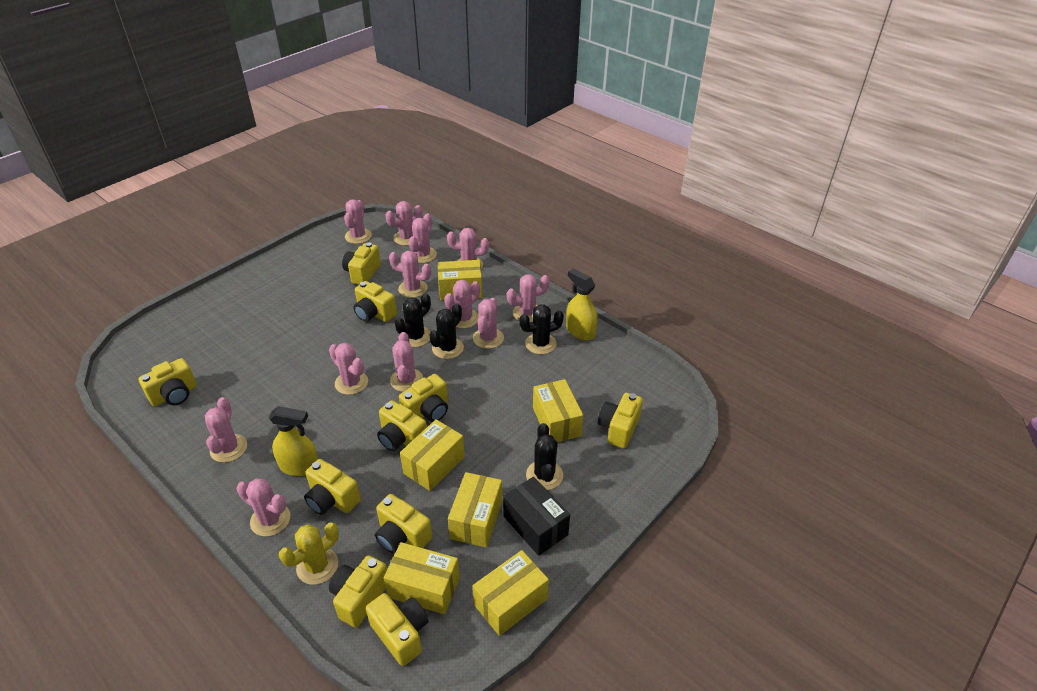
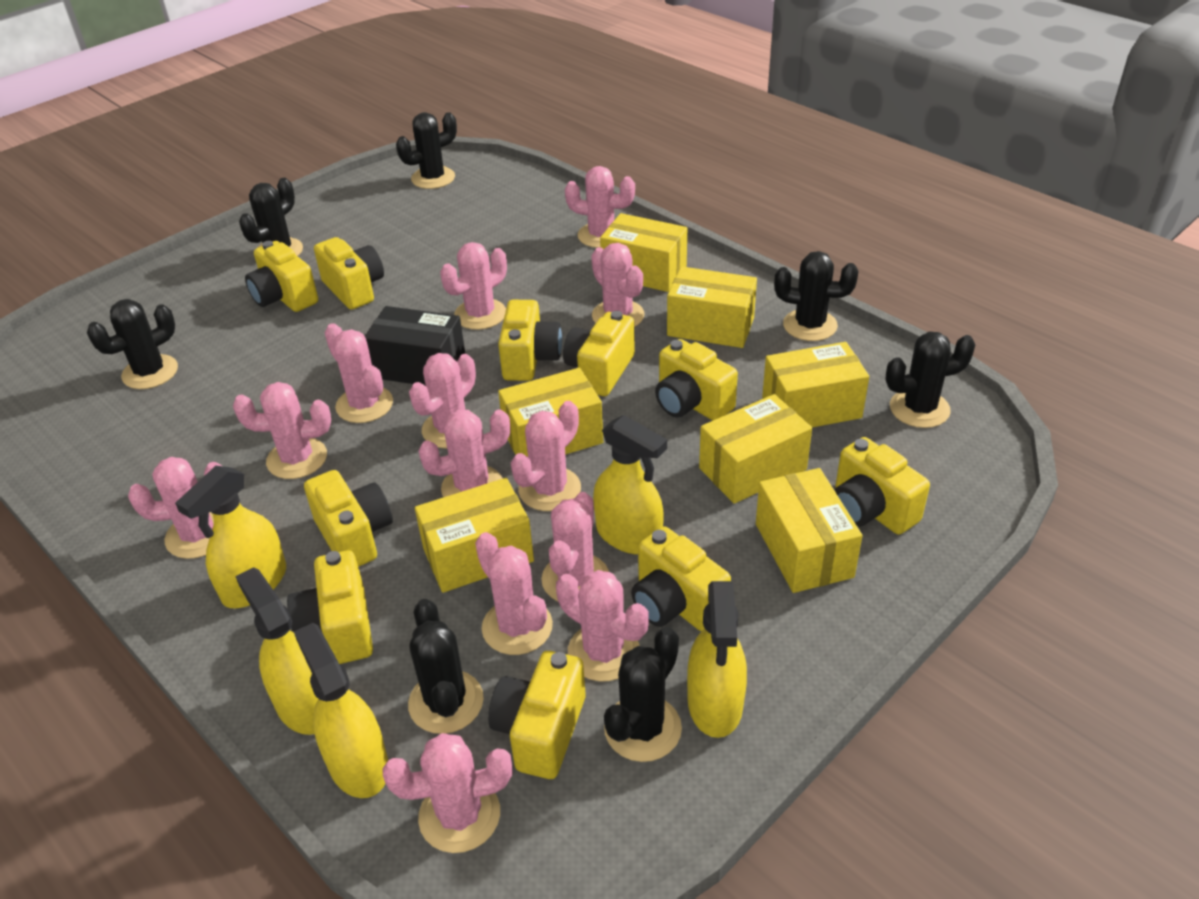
black cactus: 4 -> 7
pink cactus: 12 -> 13
yellow box: 6 -> 7
yellow cactus: 1 -> 0
yellow spray bottle: 2 -> 5

